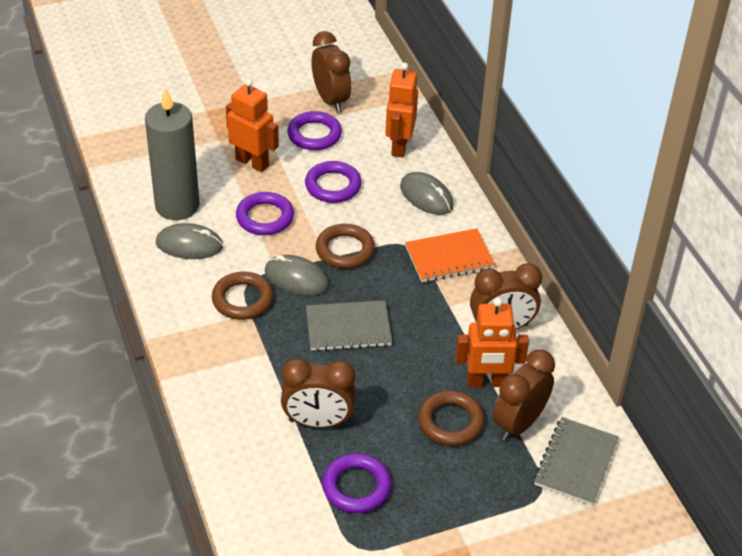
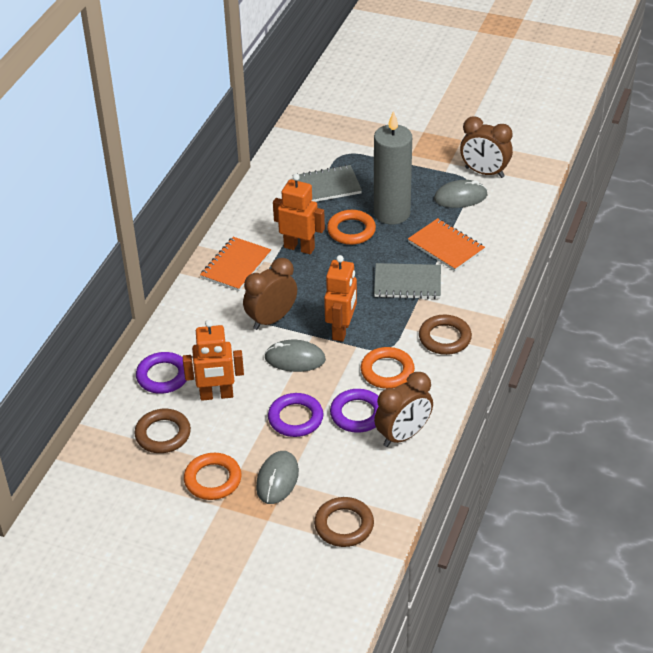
brown clock: 4 -> 3
orange notebook: 1 -> 2
orange ring: 0 -> 3
purple ring: 4 -> 3

